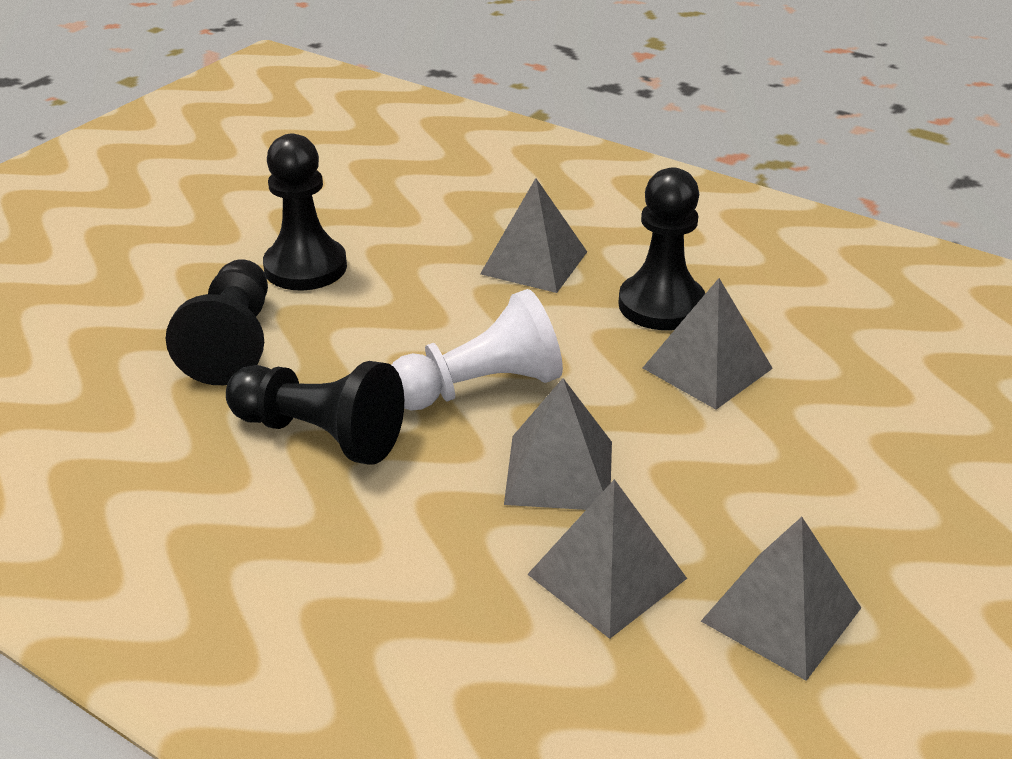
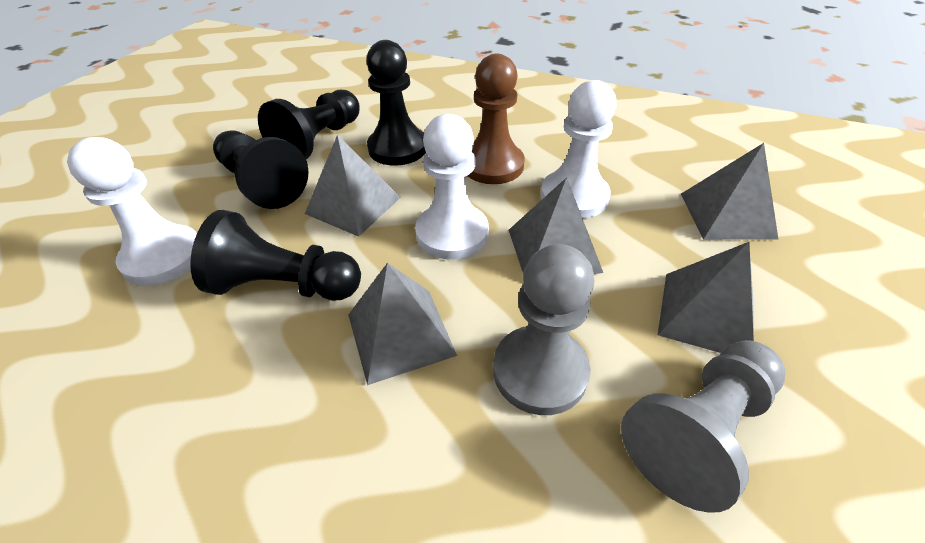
brown pawn: 0 -> 1
grey pawn: 0 -> 2
white pawn: 1 -> 3

